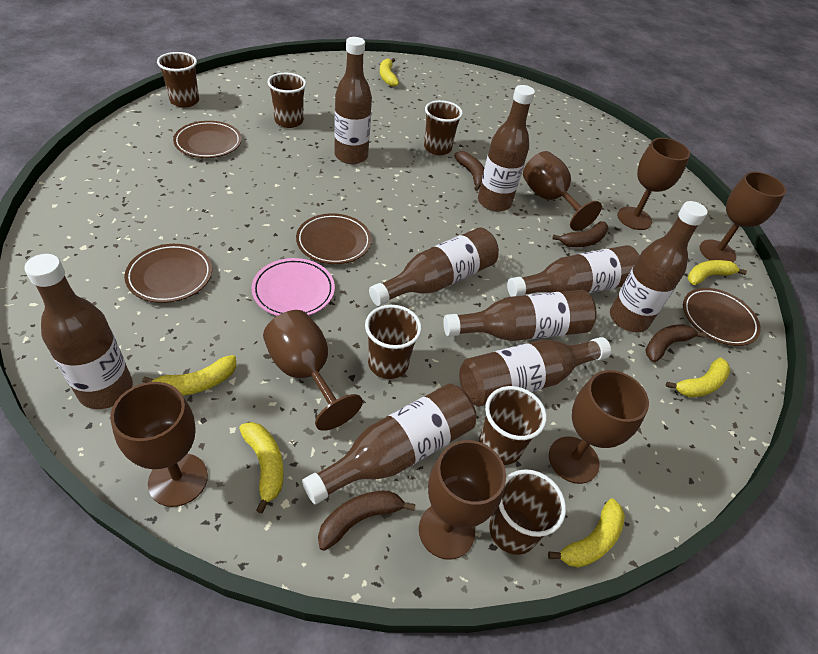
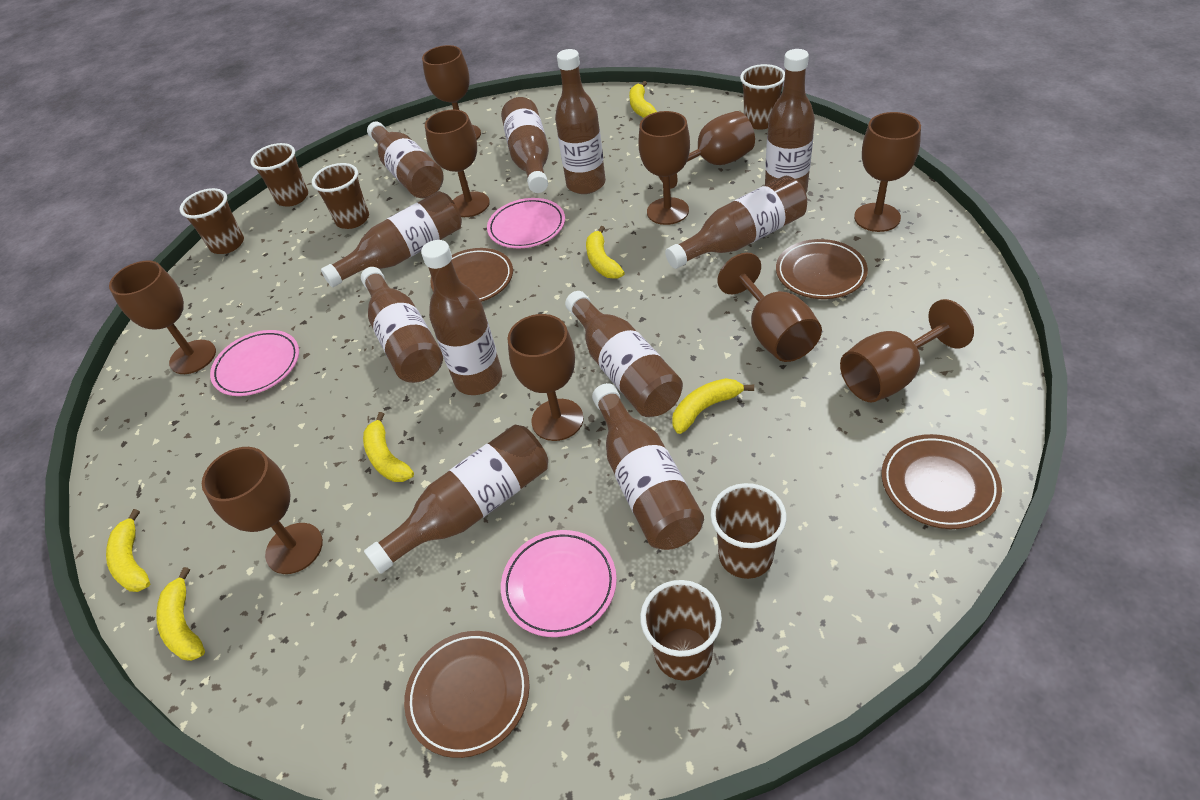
brown banana: 4 -> 0
brown bottle: 9 -> 11
brown goblet: 7 -> 10
pink plate: 1 -> 3

